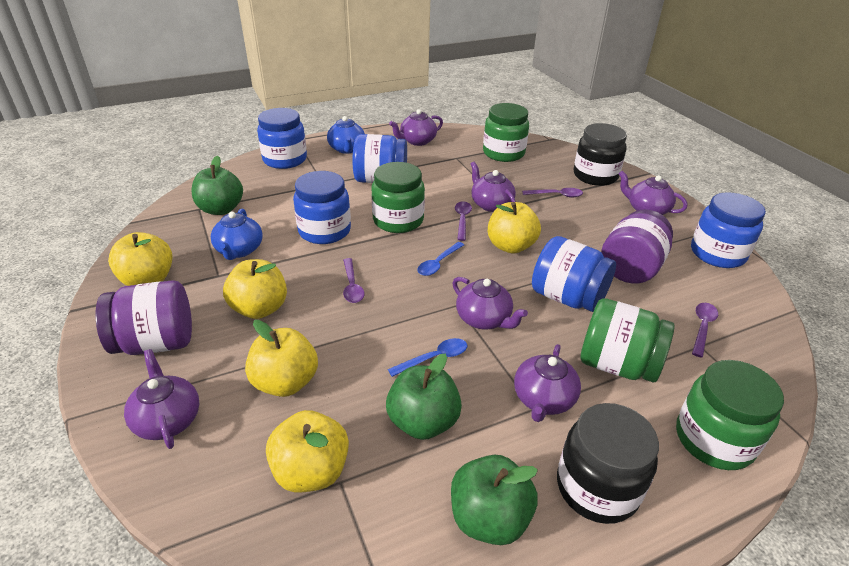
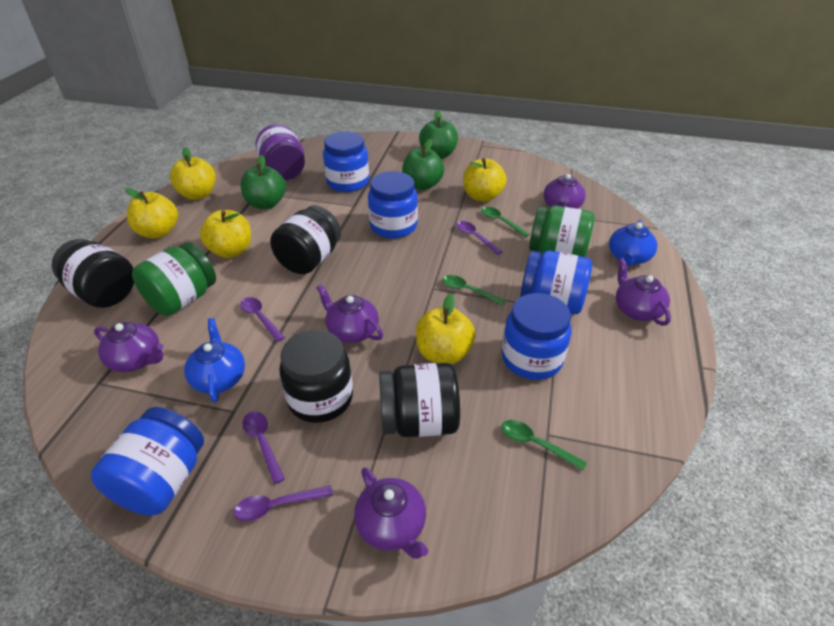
black jar: 2 -> 4
blue spoon: 2 -> 0
green jar: 4 -> 2
green spoon: 0 -> 3
purple jar: 2 -> 1
purple teapot: 6 -> 5

